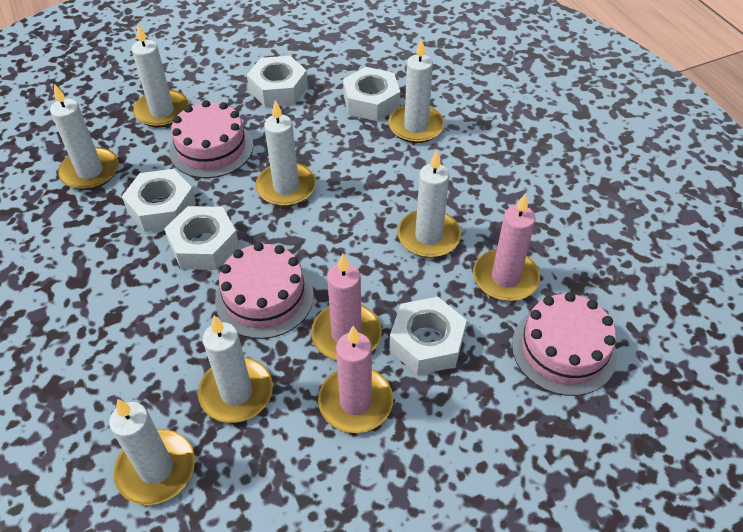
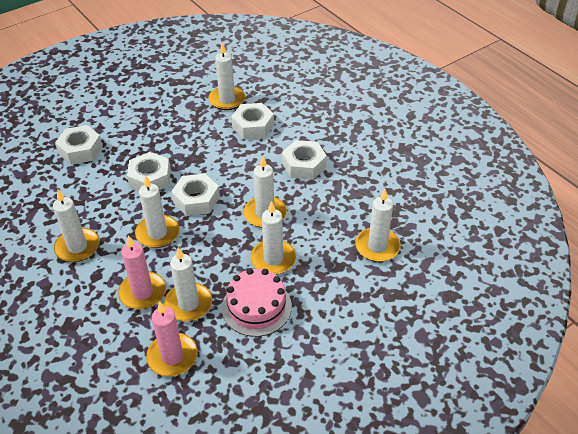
pink cake: 3 -> 1
pink candle: 3 -> 2

